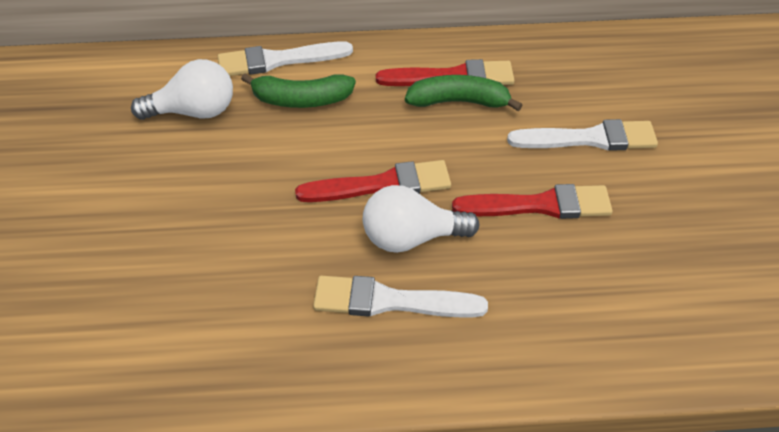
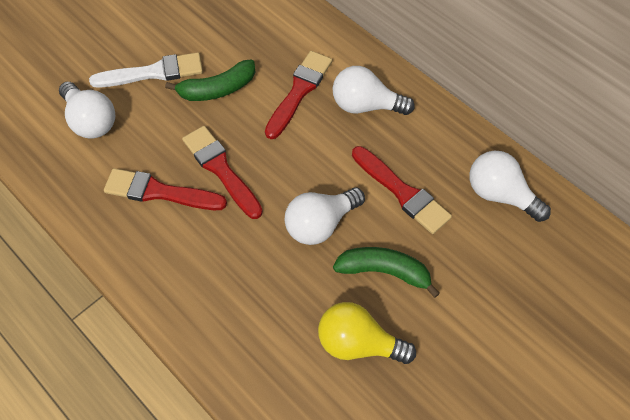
red brush: 3 -> 4
white brush: 3 -> 1
white light bulb: 2 -> 4
yellow light bulb: 0 -> 1

